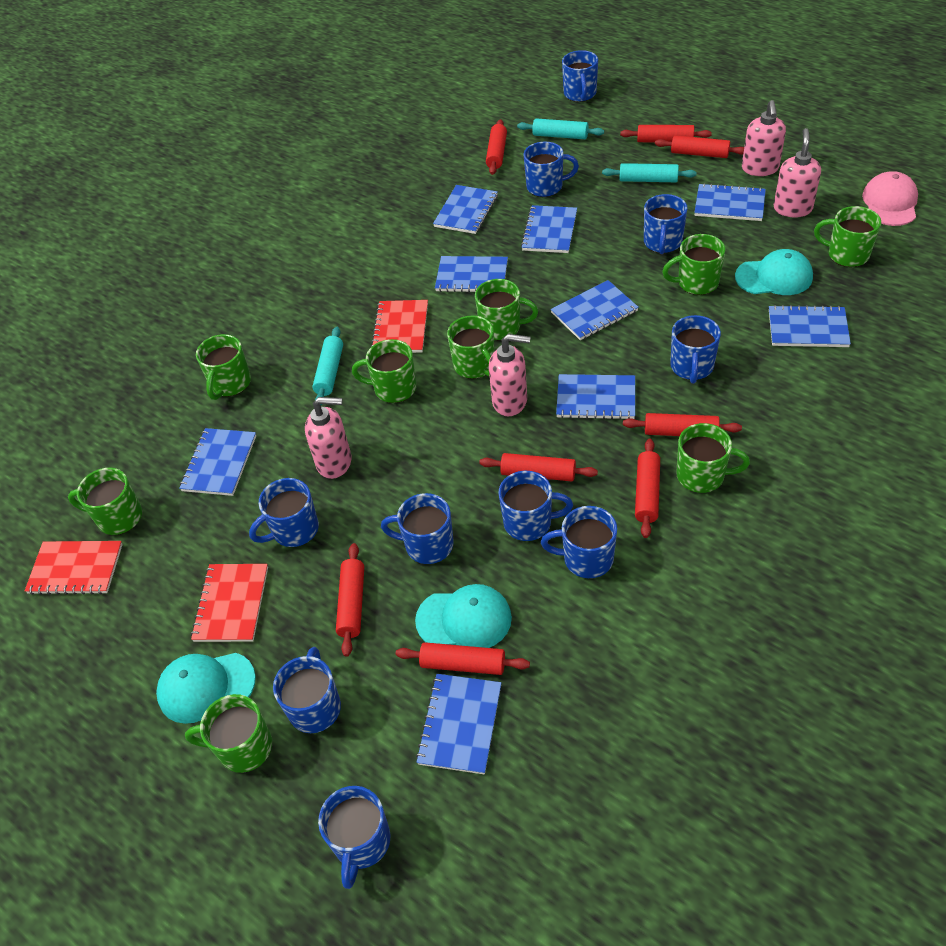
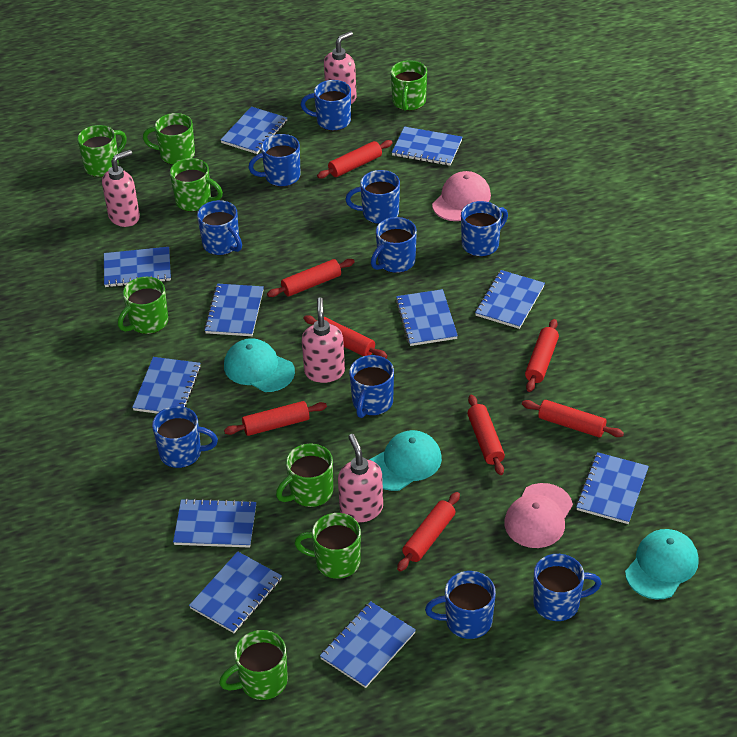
blue notebook: 9 -> 11
green mug: 9 -> 8
pink cap: 1 -> 2
red notebook: 3 -> 0
turquoise rolling pin: 3 -> 0

